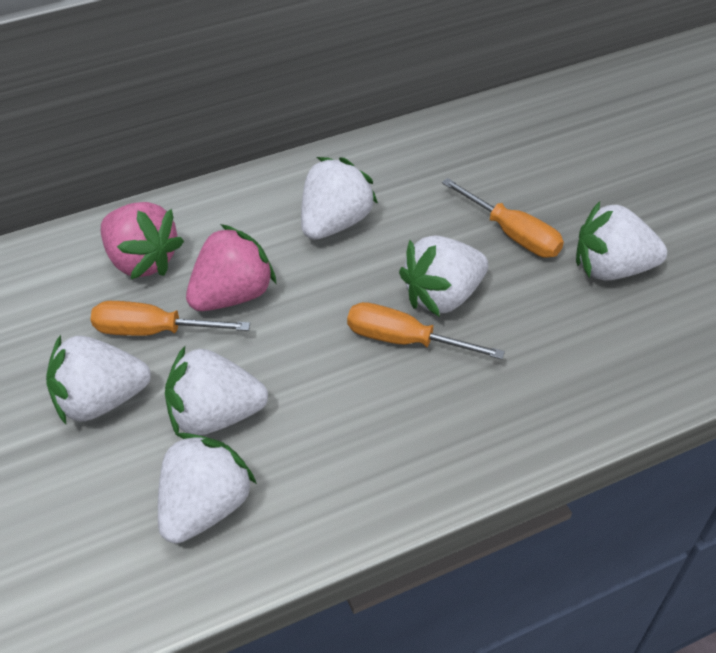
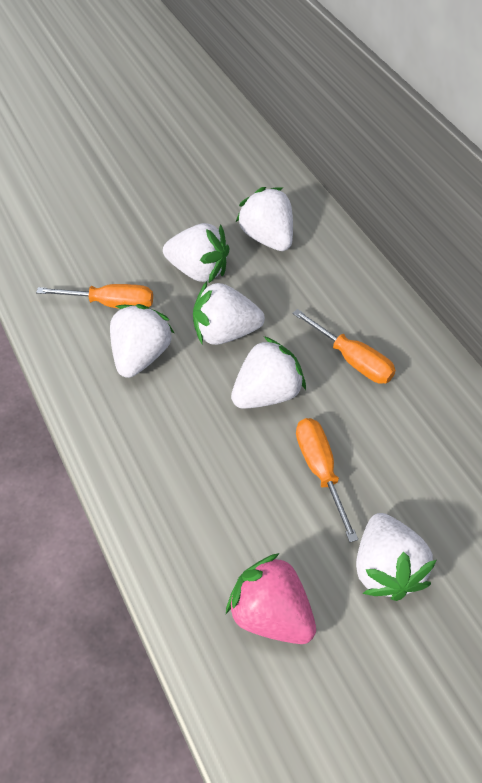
pink strawberry: 2 -> 1

